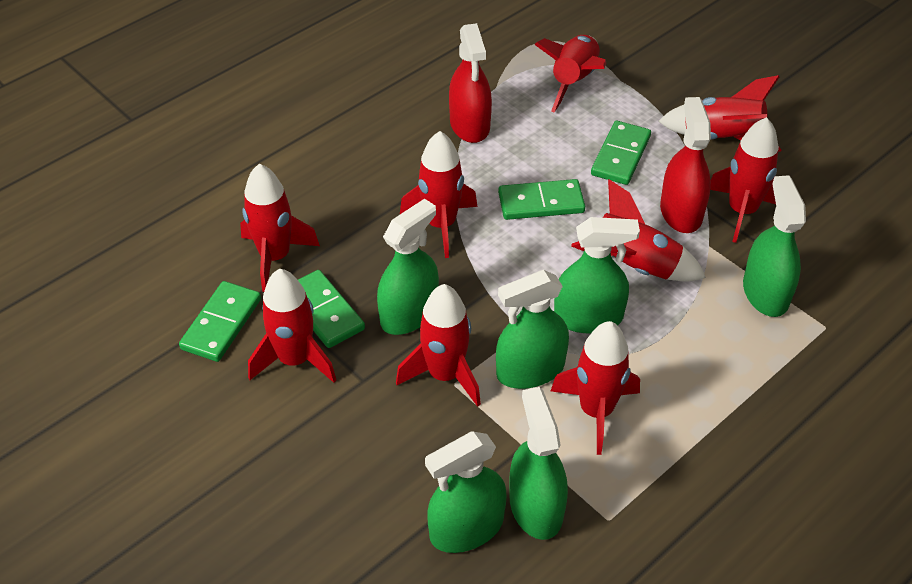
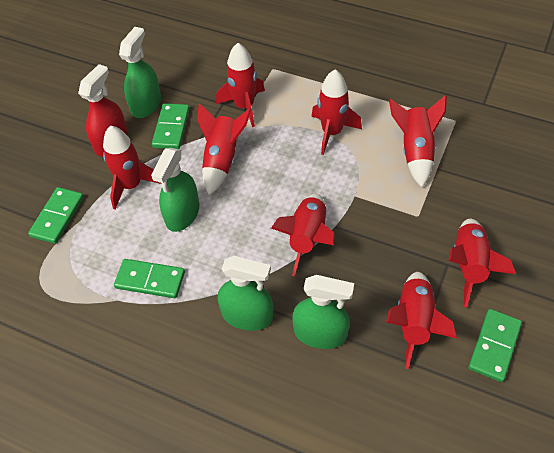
green spray bottle: 6 -> 4
red rocket: 9 -> 8
red spray bottle: 2 -> 1

